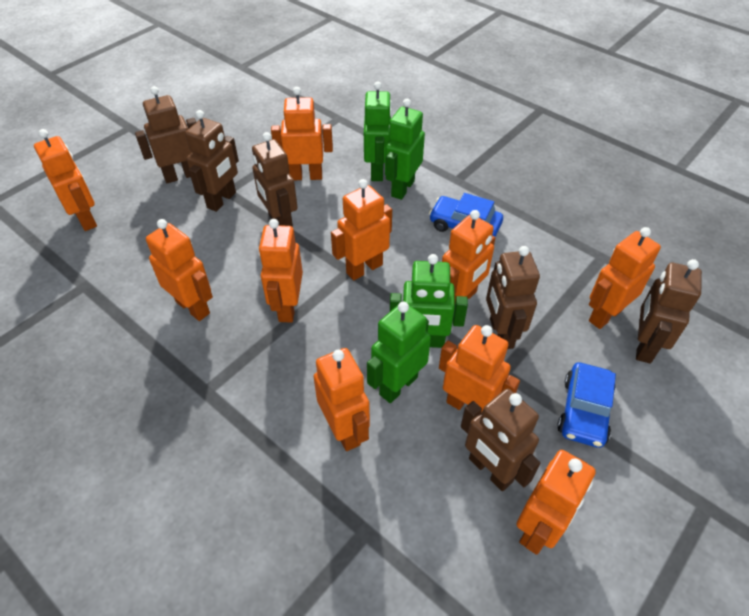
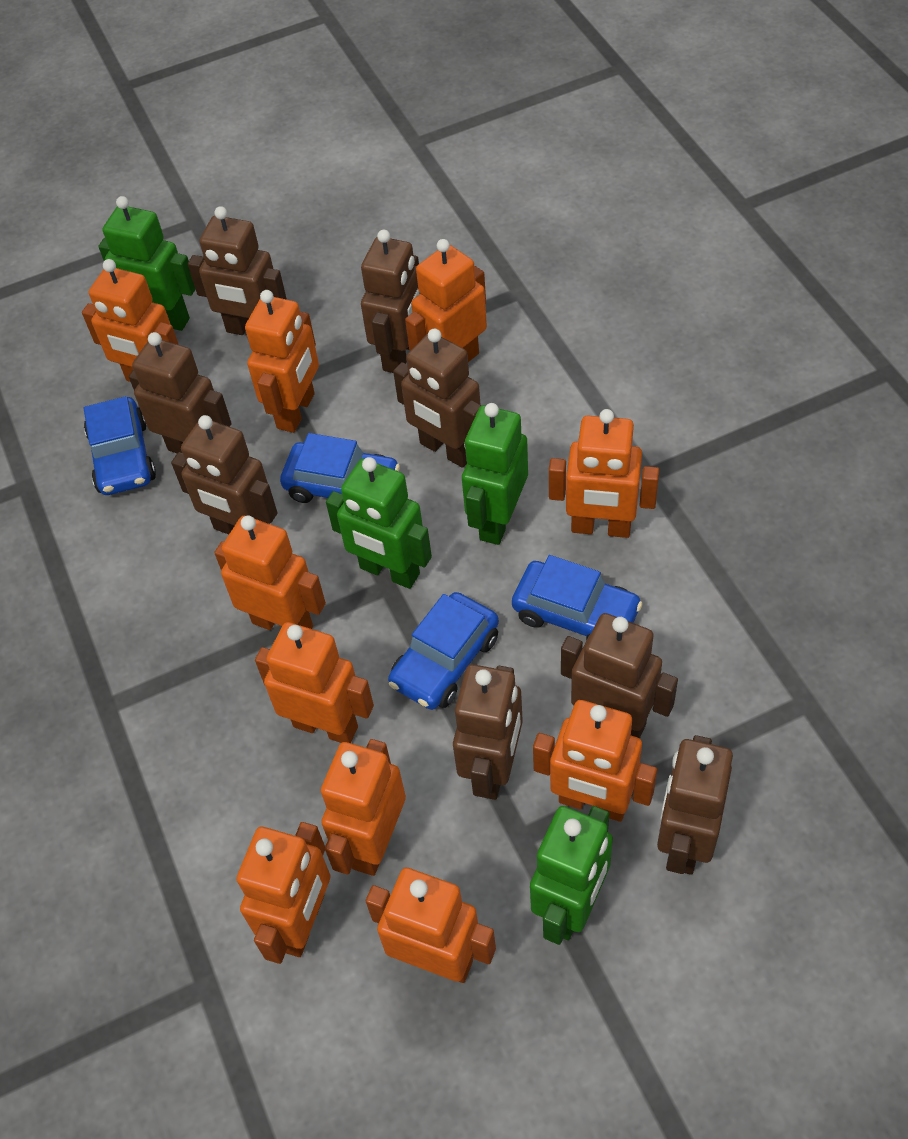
blue car: 2 -> 4
brown robot: 6 -> 8

